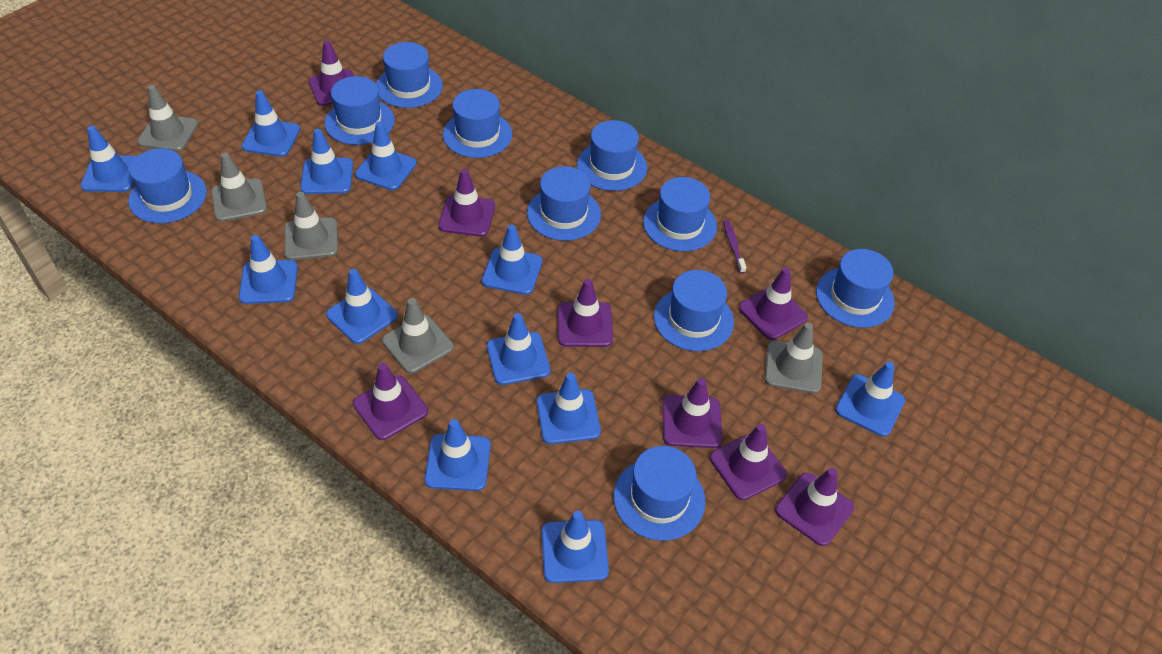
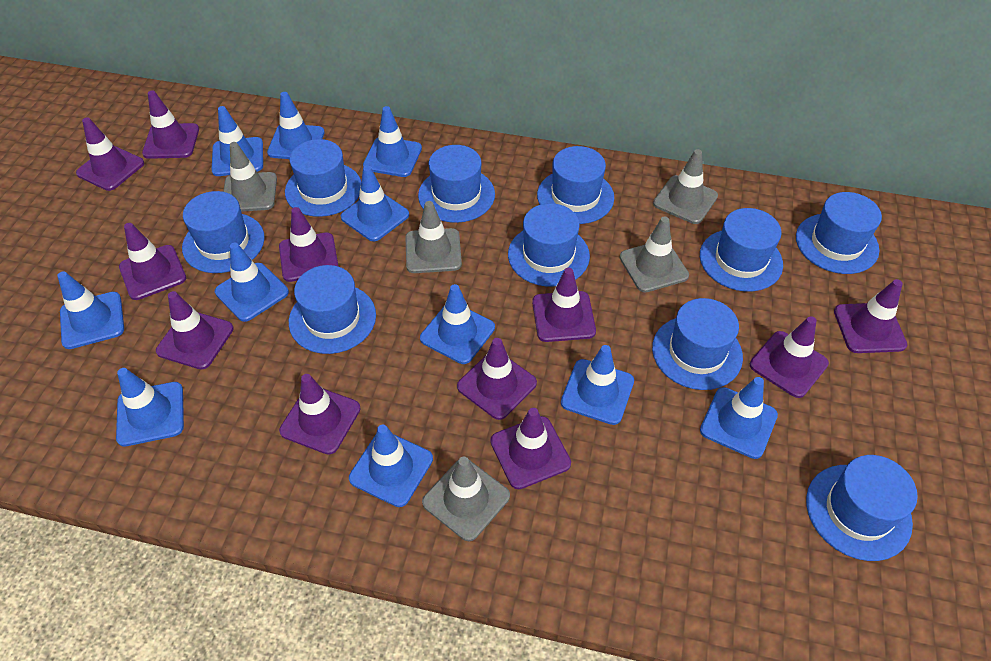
blue traffic cone: 12 -> 11
purple toothbrush: 1 -> 0
purple traffic cone: 8 -> 11

